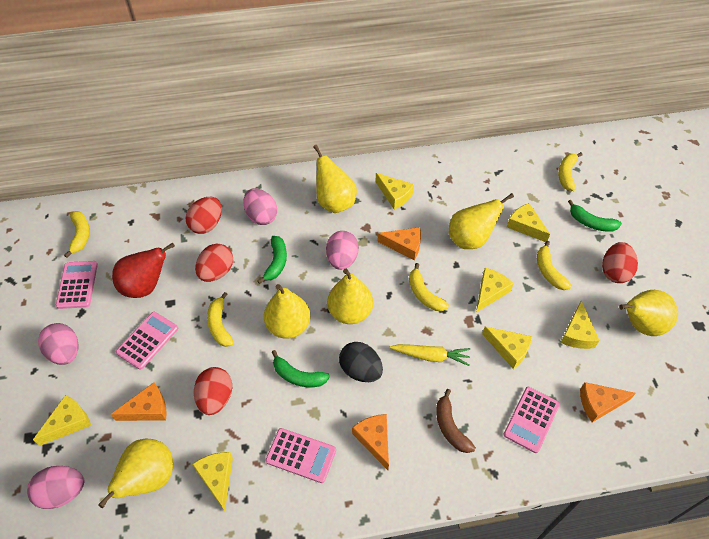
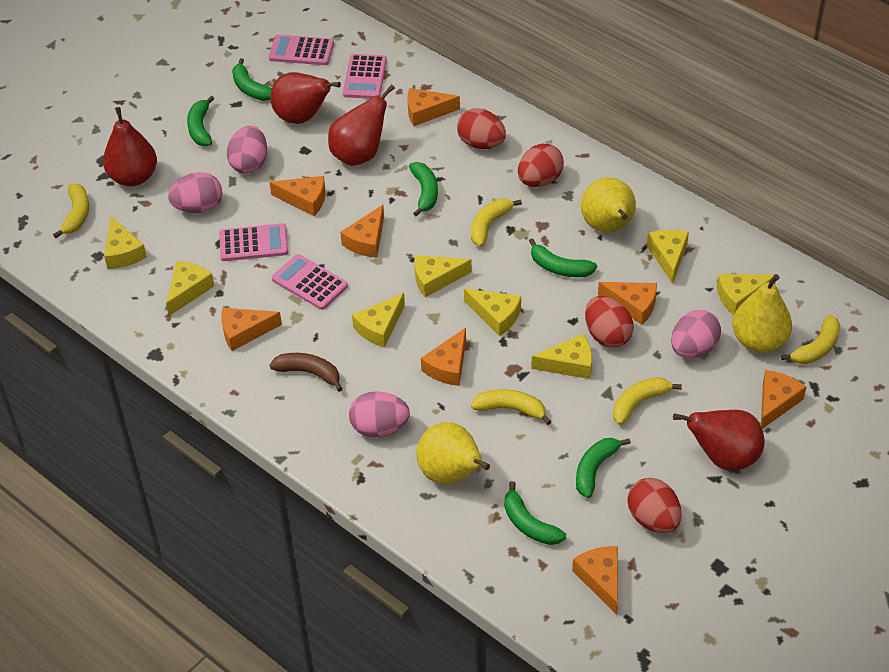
black egg: 1 -> 0
green banana: 3 -> 6
orange cheese: 4 -> 8
red pear: 1 -> 4
yellow carrot: 1 -> 0
yellow cheese: 7 -> 8
yellow pear: 6 -> 3

